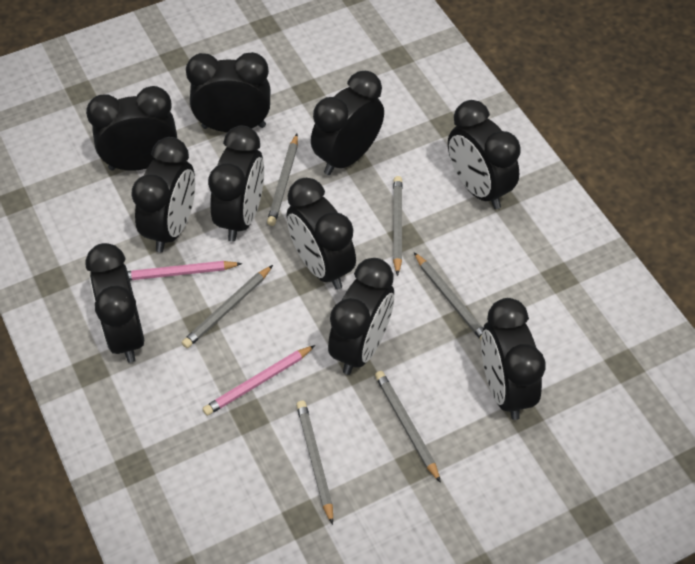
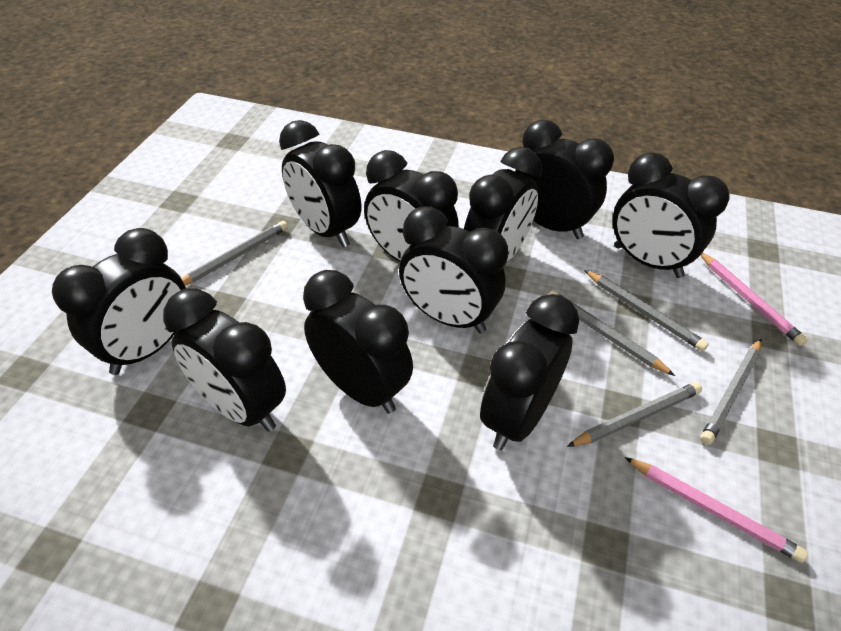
grey pencil: 6 -> 5

